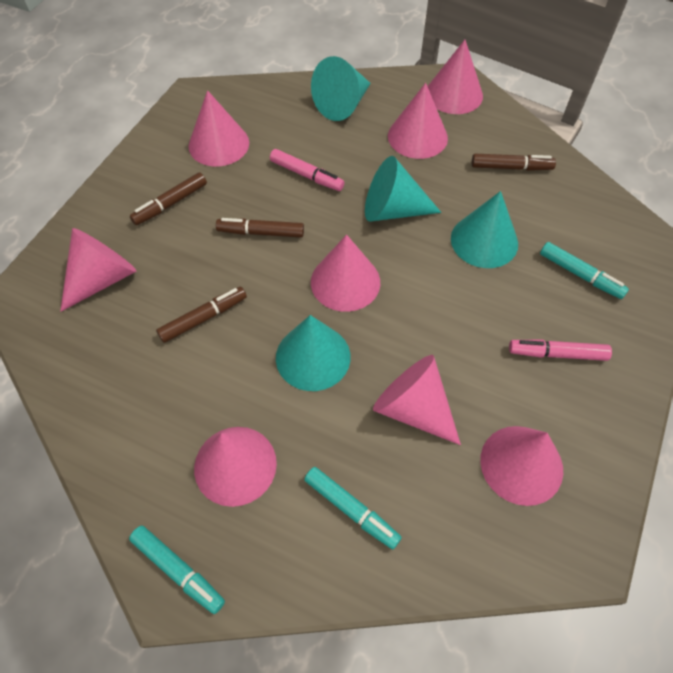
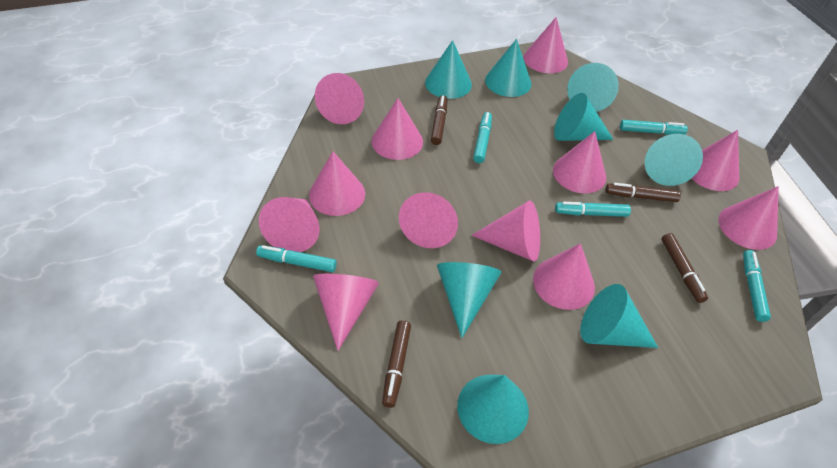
pink cone: 8 -> 12
pink marker: 2 -> 0
turquoise cone: 4 -> 8
turquoise marker: 3 -> 5

